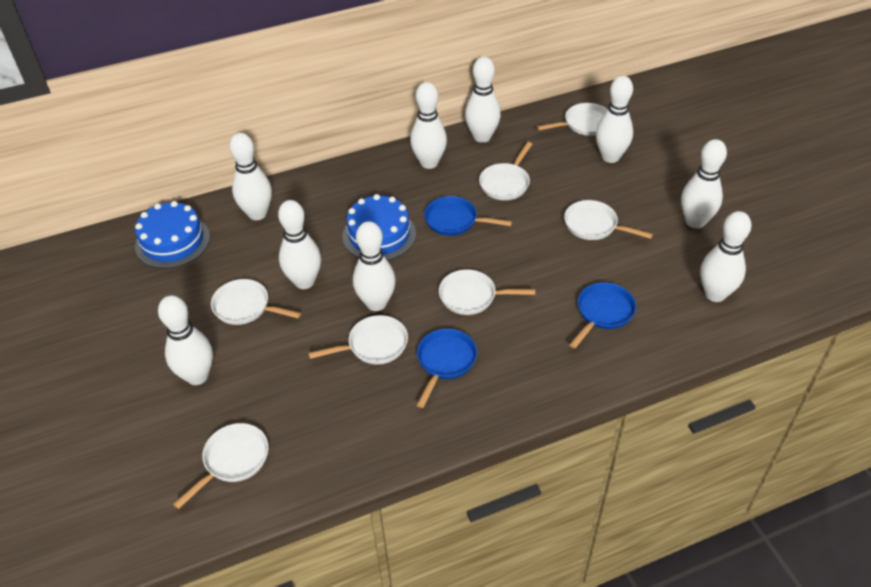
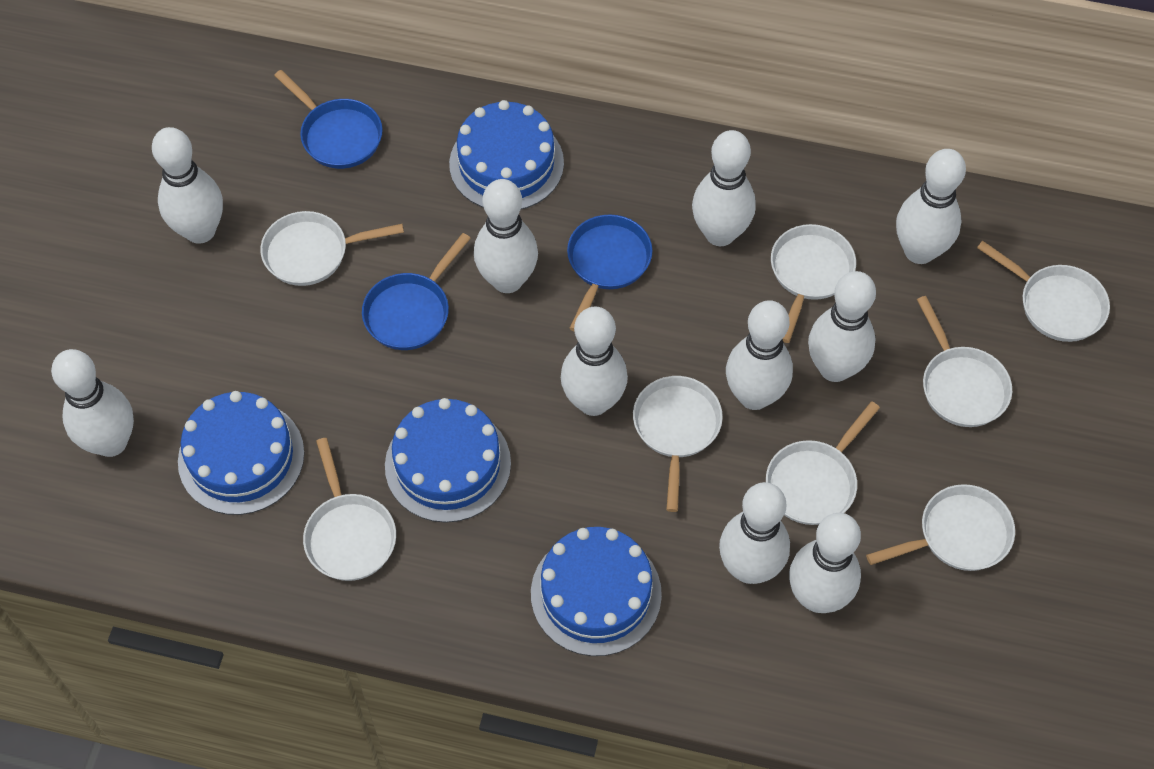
blue cake: 2 -> 4
white bowling pin: 9 -> 10
white pan: 7 -> 8

